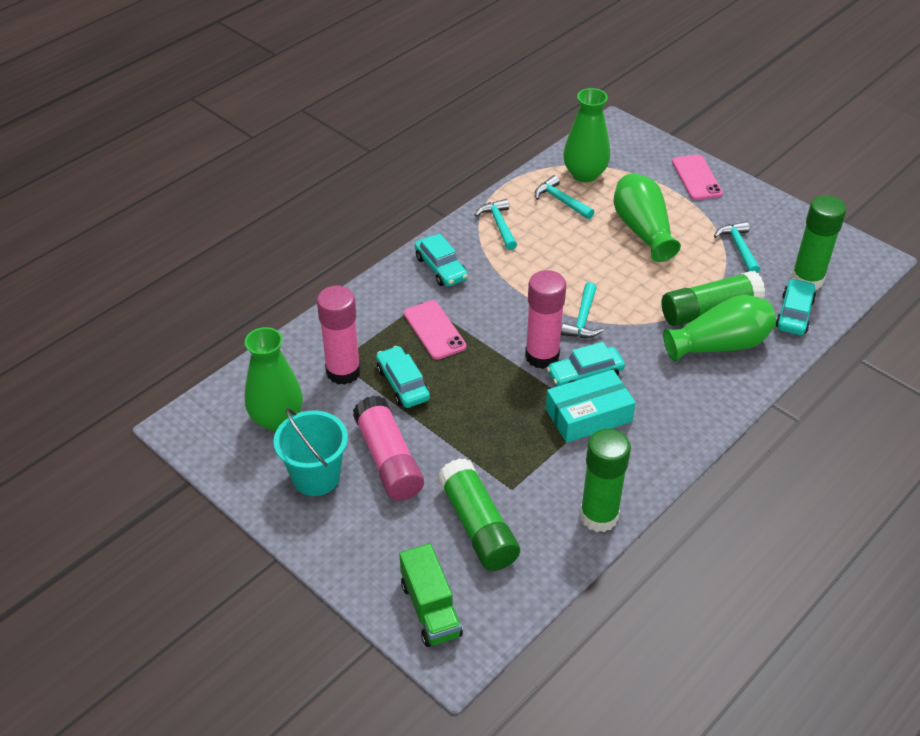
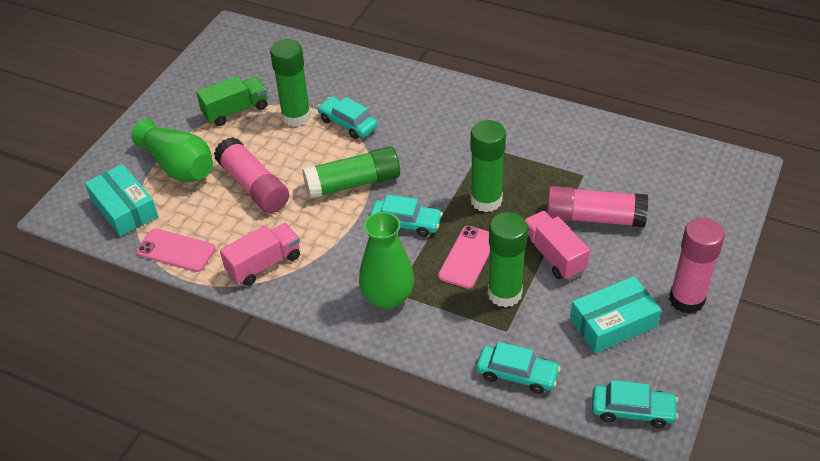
green vase: 4 -> 2
pink truck: 0 -> 2
turquoise box: 1 -> 2
turquoise bucket: 1 -> 0
turquoise hammer: 4 -> 0

